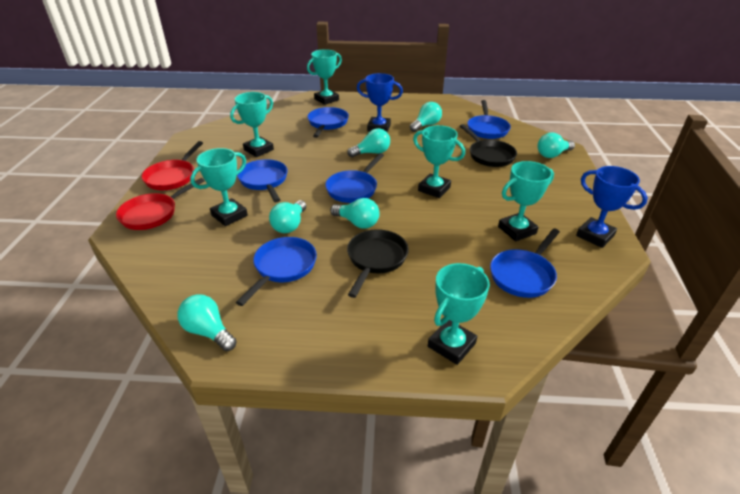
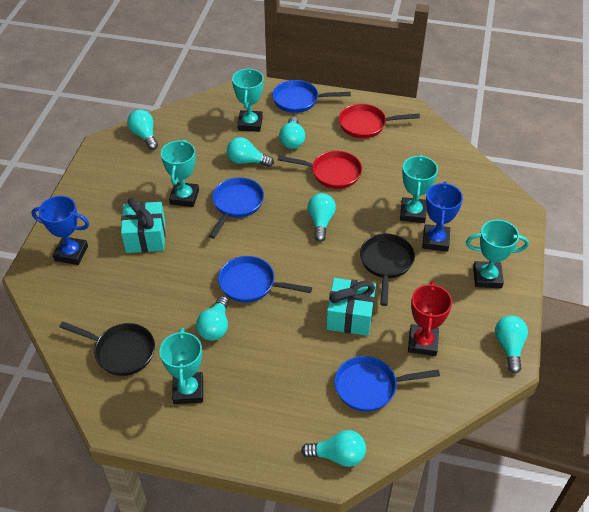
blue pan: 6 -> 4
red trophy: 0 -> 1
turquoise gift: 0 -> 2
turquoise light bulb: 6 -> 7
turquoise trophy: 6 -> 5

